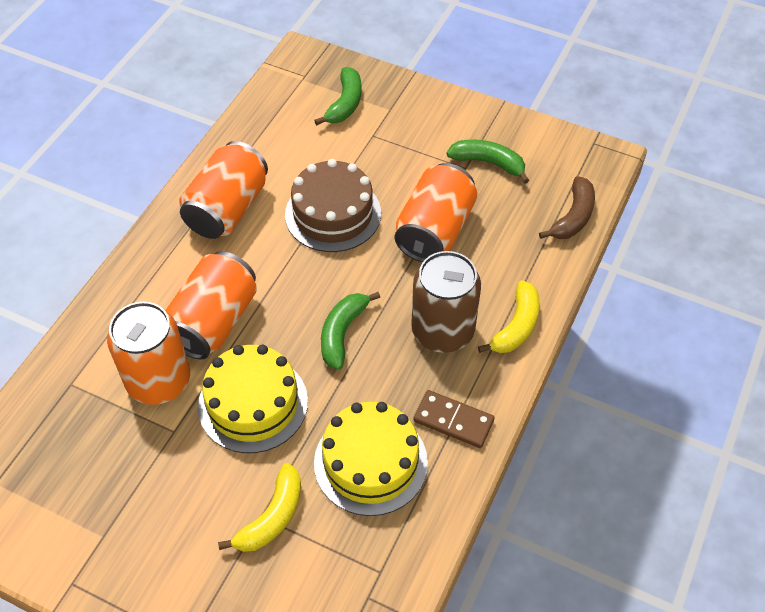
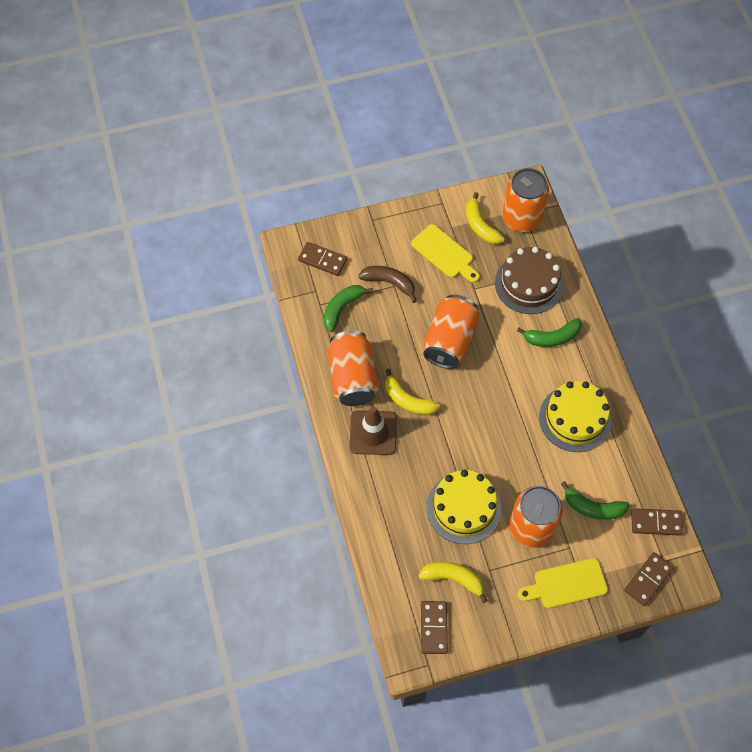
brown can: 1 -> 0
brown domino: 1 -> 4
brown traffic cone: 0 -> 1
yellow banana: 2 -> 3
yellow cutting board: 0 -> 2

